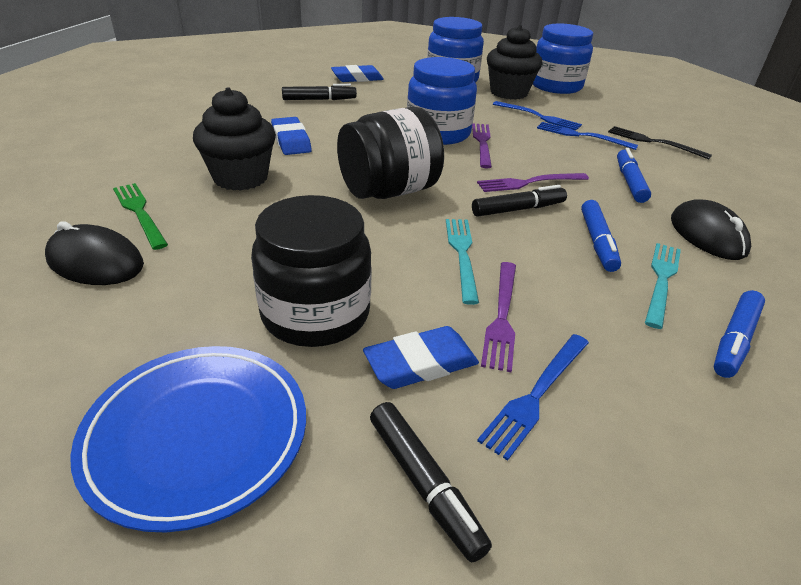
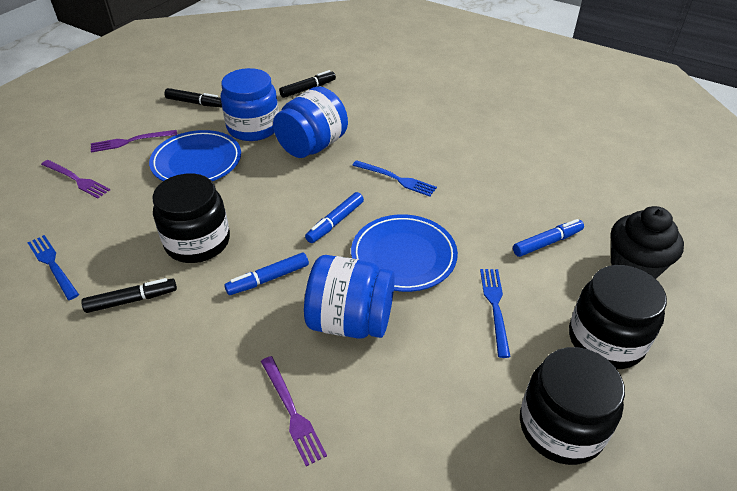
black cupcake: 2 -> 1
black fork: 1 -> 0
black jar: 2 -> 3
black mouse: 2 -> 0
blue eraser: 3 -> 0
blue plate: 1 -> 2
green fork: 1 -> 0
turquoise fork: 2 -> 0

